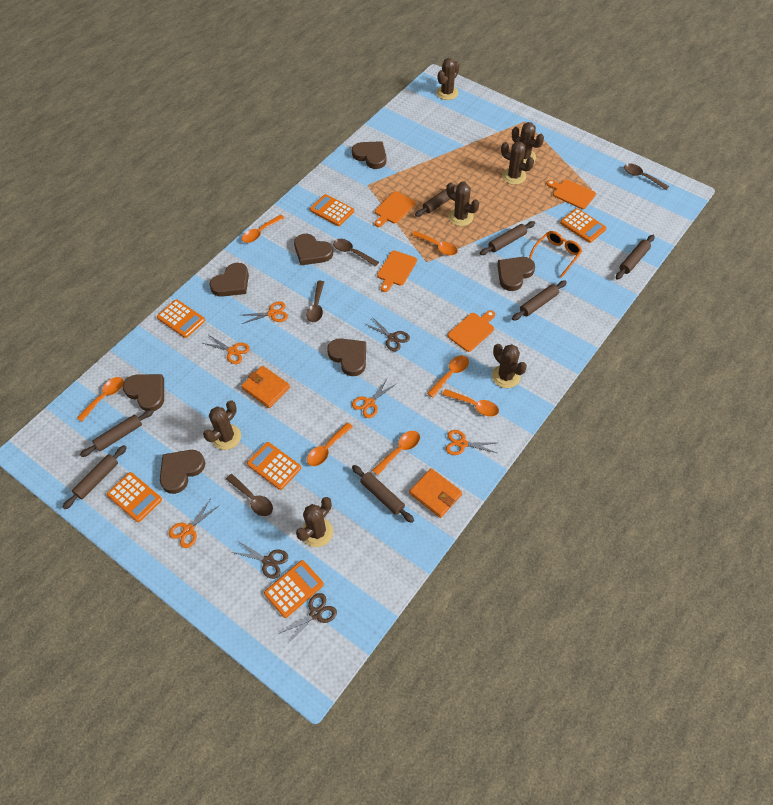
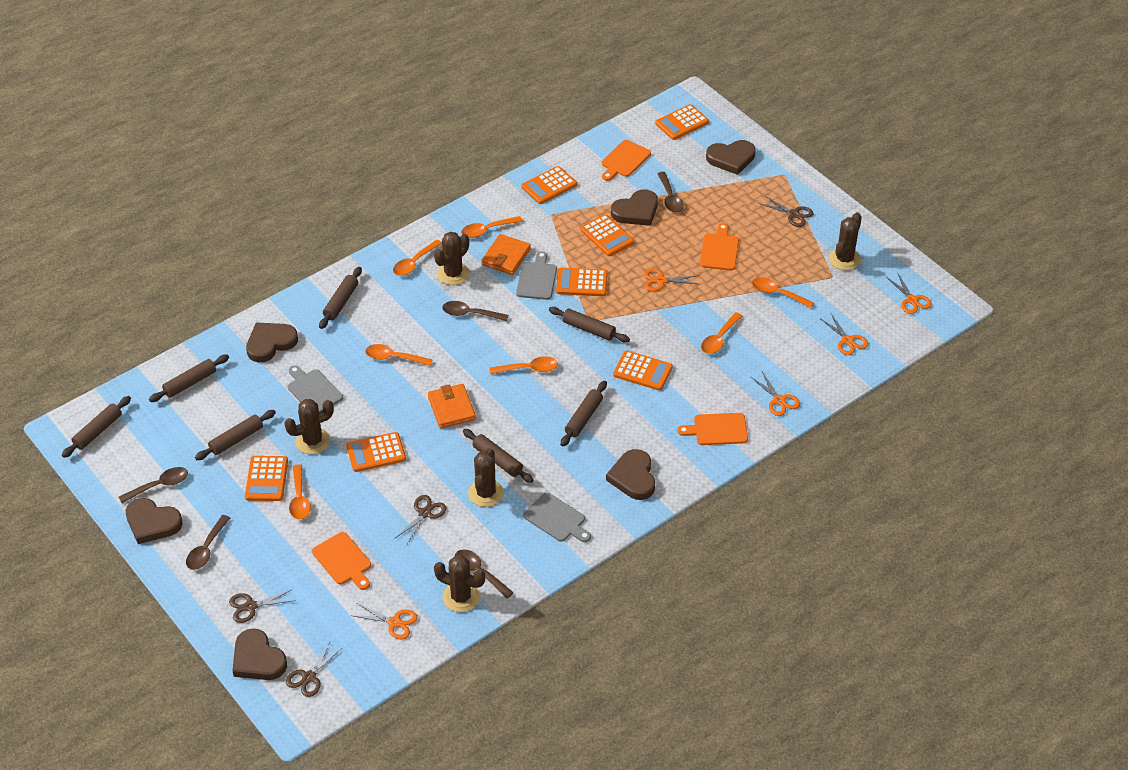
brown cactus: 7 -> 5
brown heart: 7 -> 6
brown scissors: 3 -> 4
brown spoon: 4 -> 5
grey cutting board: 0 -> 3
orange calculator: 6 -> 7
orange glasses: 1 -> 0

